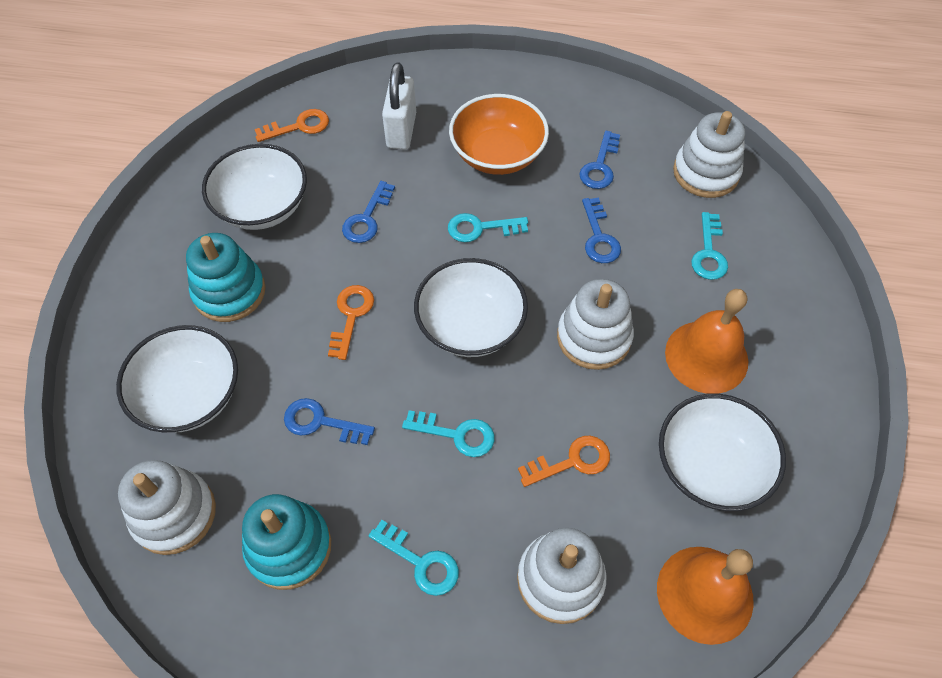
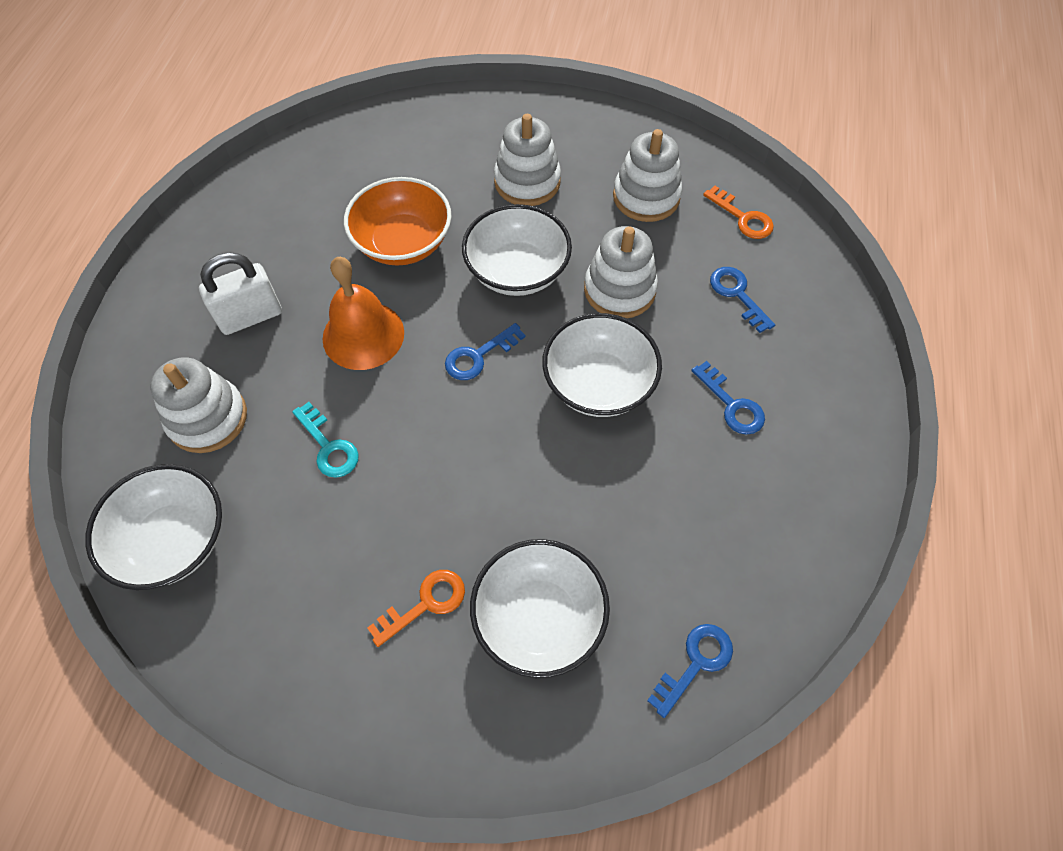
orange bell: 2 -> 1
orange key: 3 -> 2
turquoise key: 4 -> 1
turquoise stacking toy: 2 -> 0

